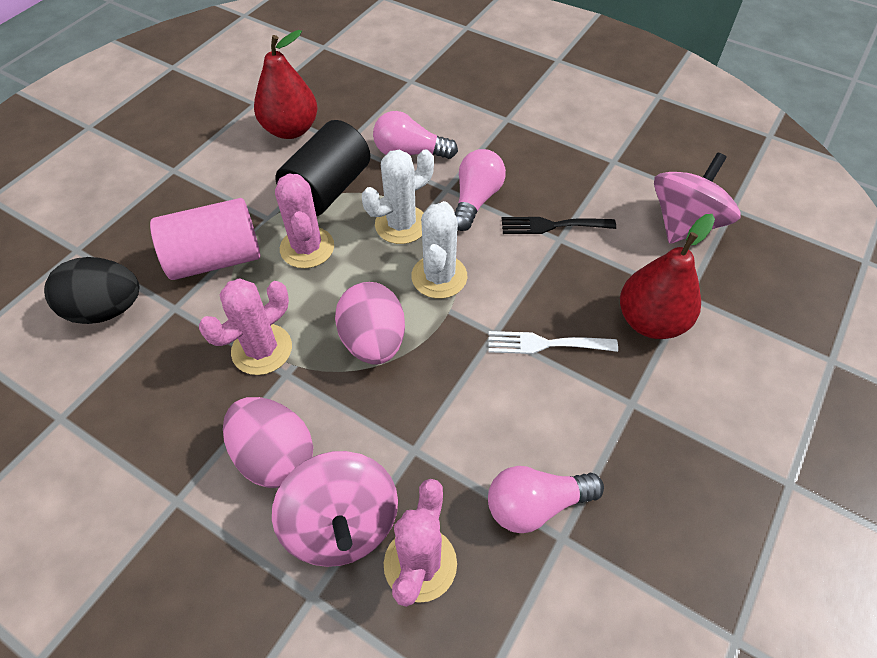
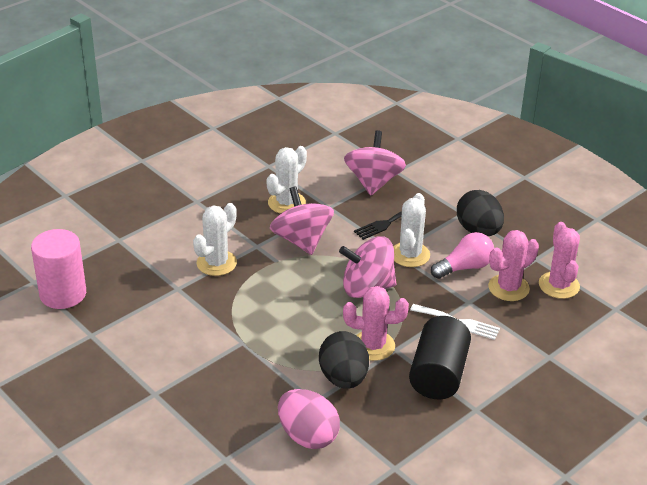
black egg: 1 -> 2
pink egg: 2 -> 1
pink light bulb: 3 -> 1
pink spinning top: 2 -> 3
red pear: 2 -> 0
white cactus: 2 -> 3

